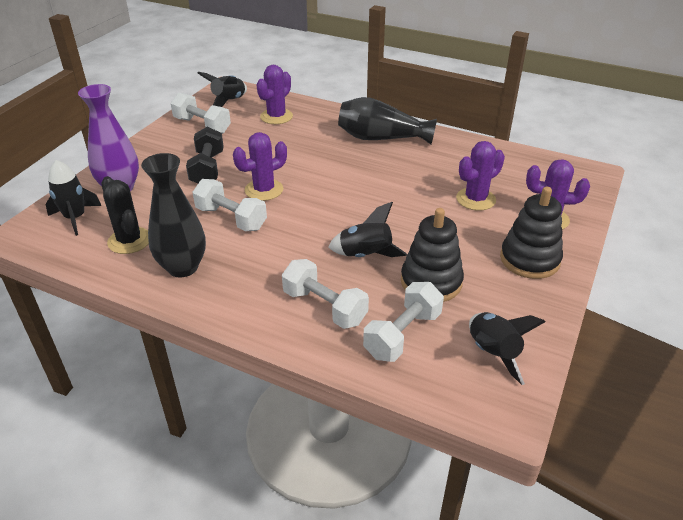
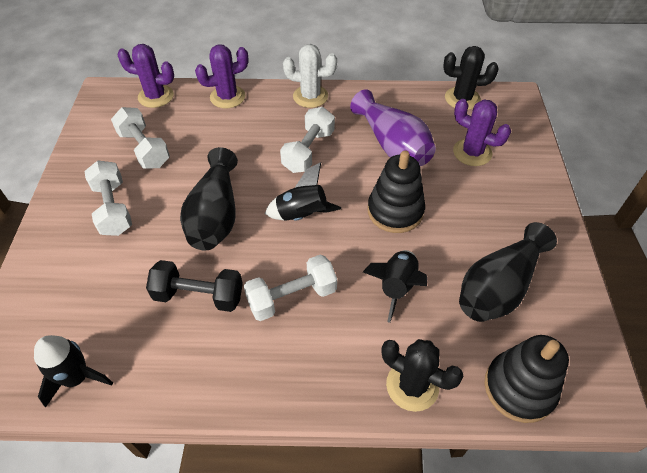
black cactus: 1 -> 2
black rocket: 4 -> 3
purple cactus: 4 -> 3
white cactus: 0 -> 1

